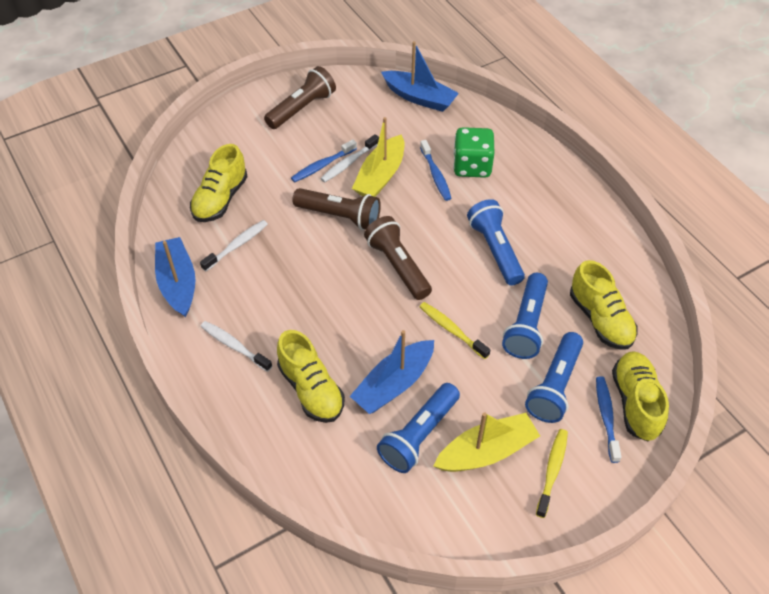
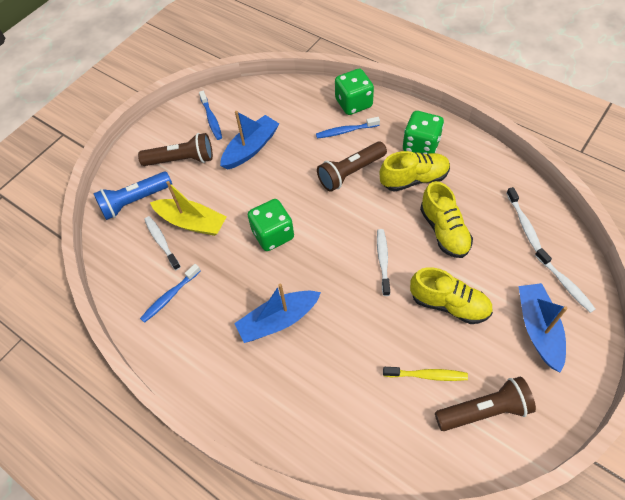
blue flashlight: 4 -> 1
green dice: 1 -> 3
white toothbrush: 3 -> 4
yellow boat: 2 -> 1
yellow shoe: 4 -> 3
yellow toothbrush: 2 -> 1

